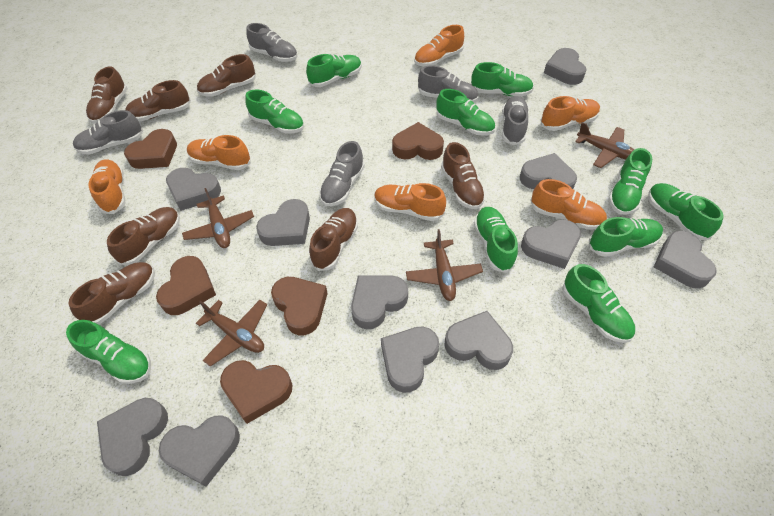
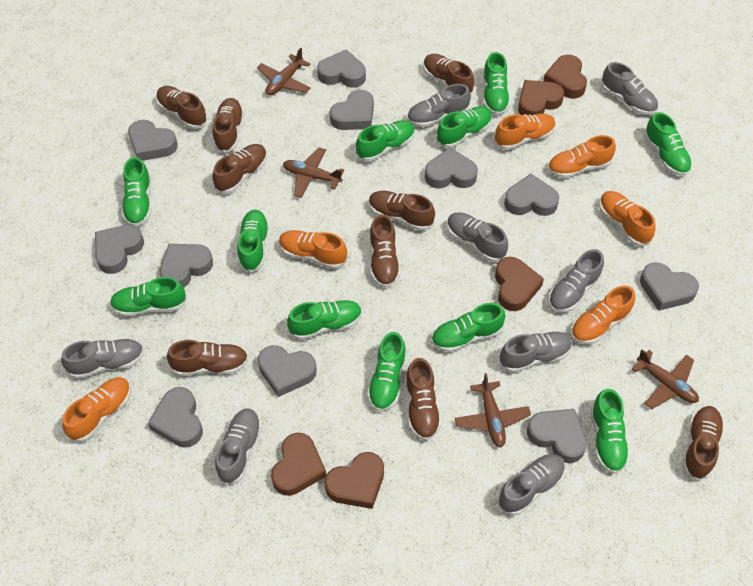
brown shoe: 7 -> 9
green shoe: 10 -> 11
grey shoe: 5 -> 8

